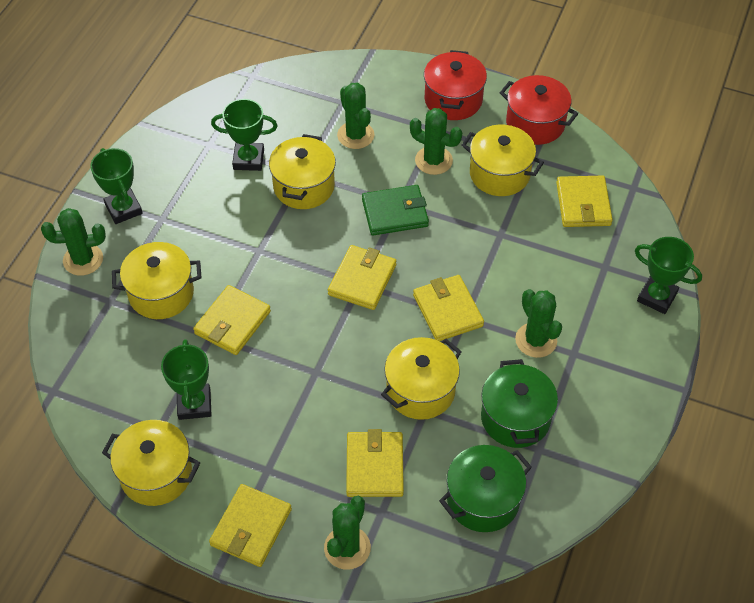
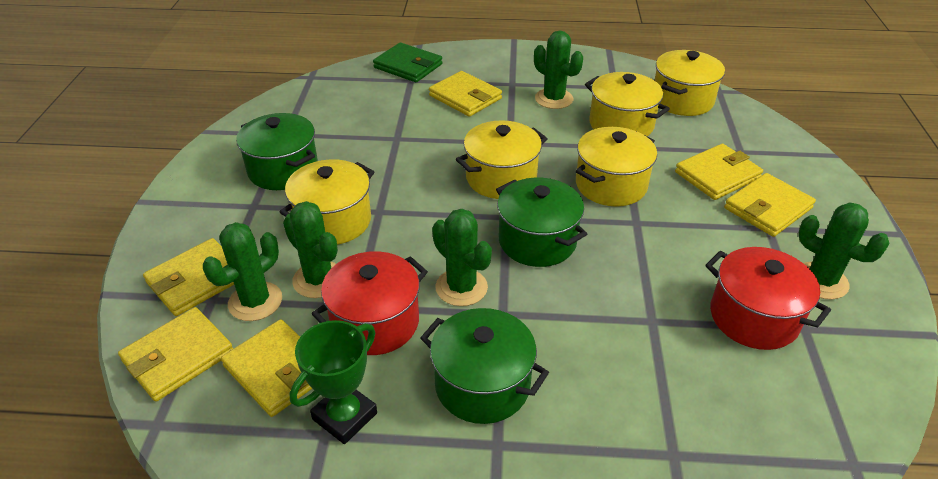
green pot: 2 -> 3
green trophy: 4 -> 1

